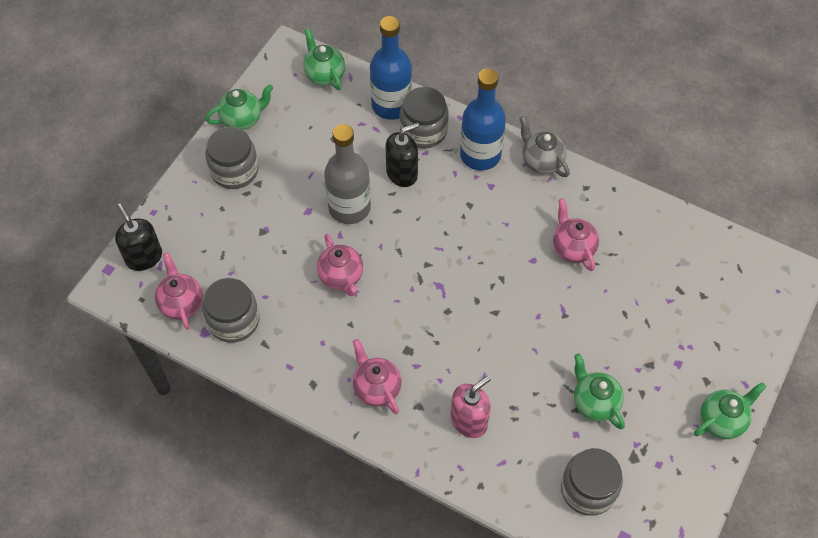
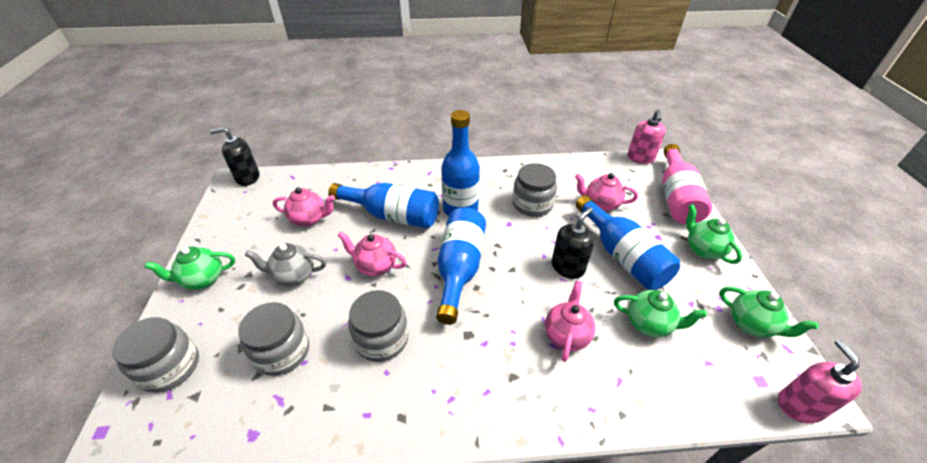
blue bottle: 2 -> 4
grey bottle: 1 -> 0
pink bottle: 0 -> 1
pink soap dispenser: 1 -> 2

